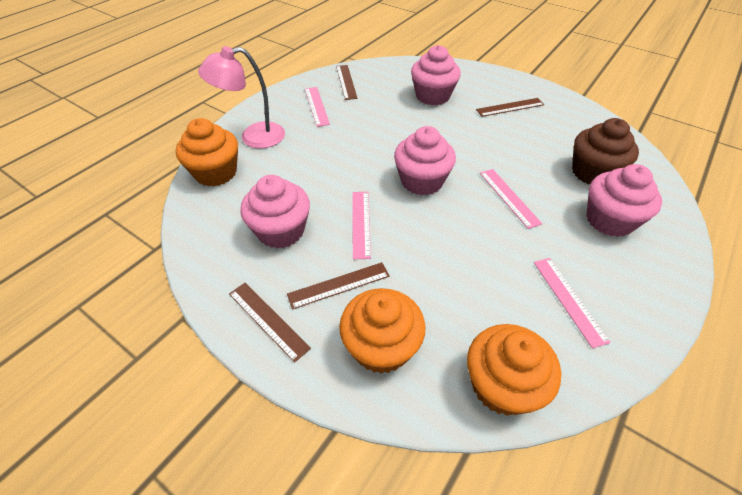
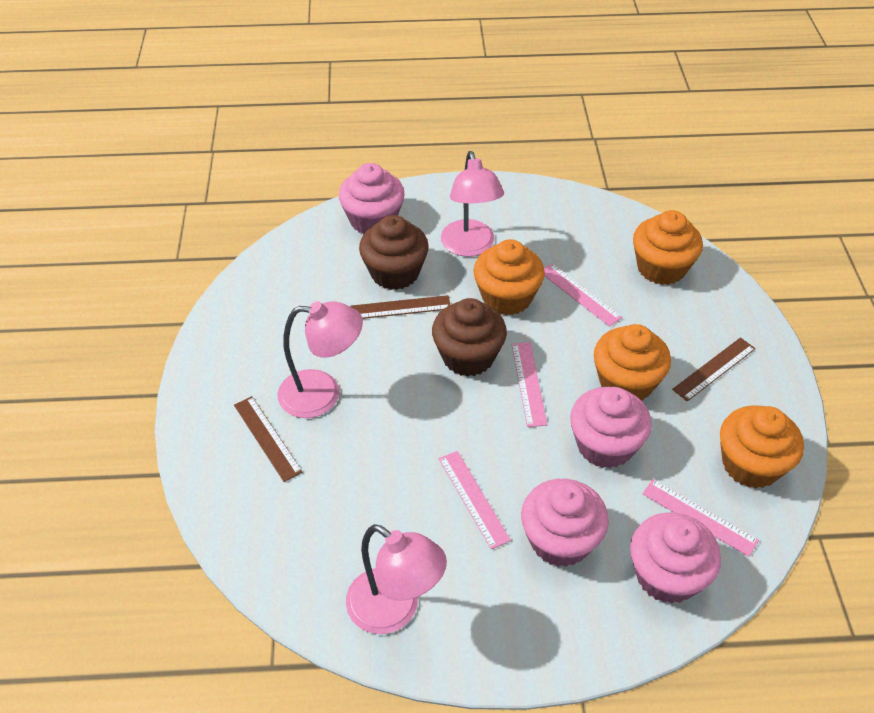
brown cupcake: 1 -> 2
brown ruler: 4 -> 3
orange cupcake: 3 -> 4
pink lamp: 1 -> 3

